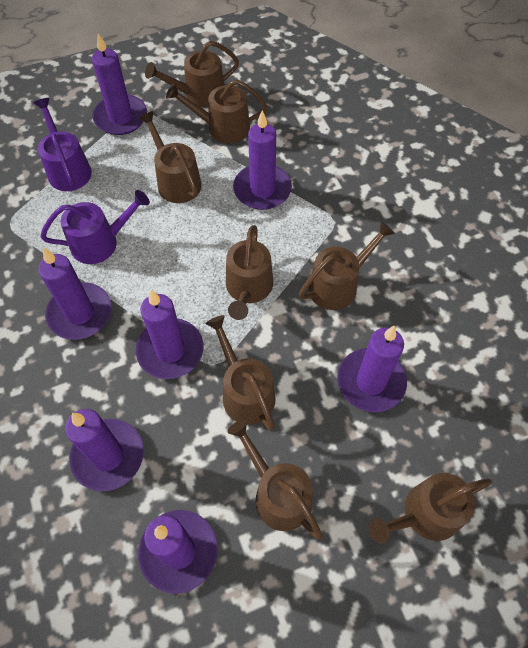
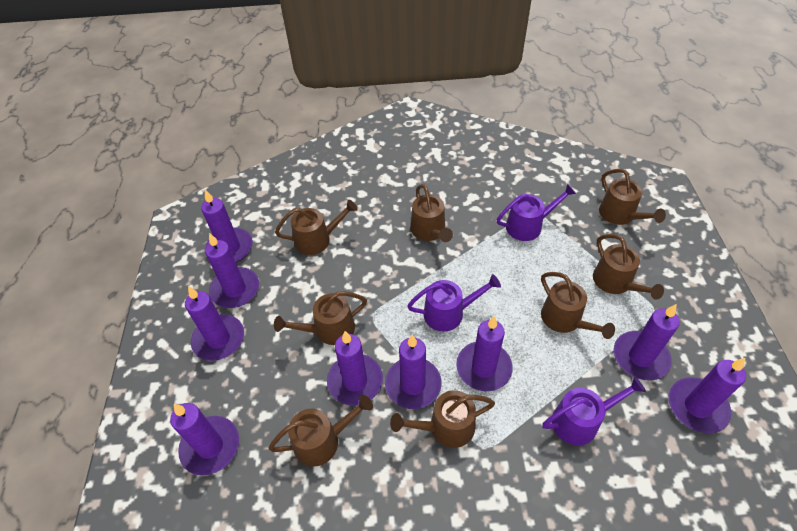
purple candle: 7 -> 9
purple watering can: 2 -> 3

